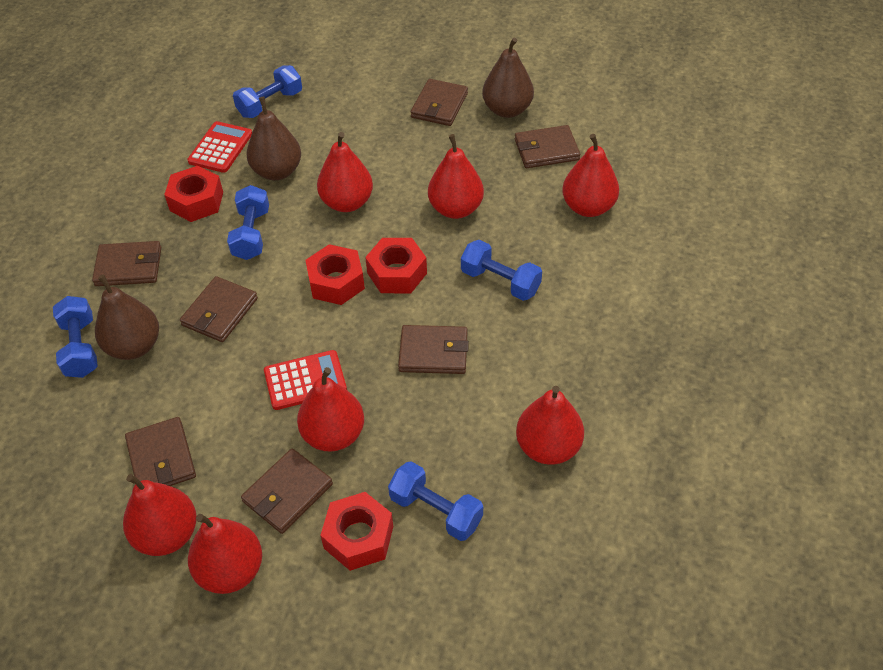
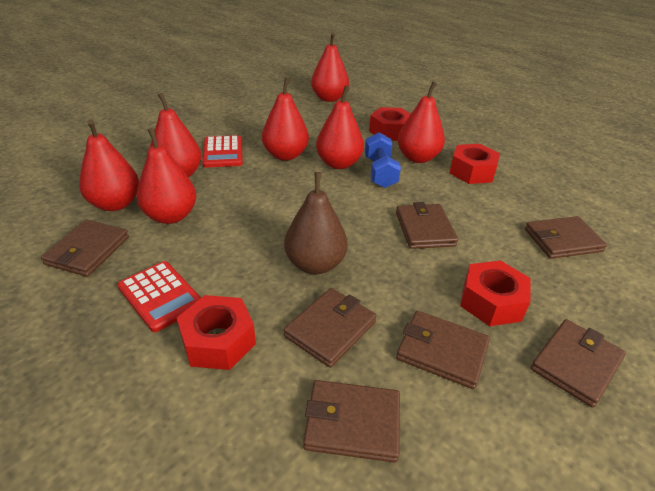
blue dumbbell: 5 -> 1
brown pear: 3 -> 1

